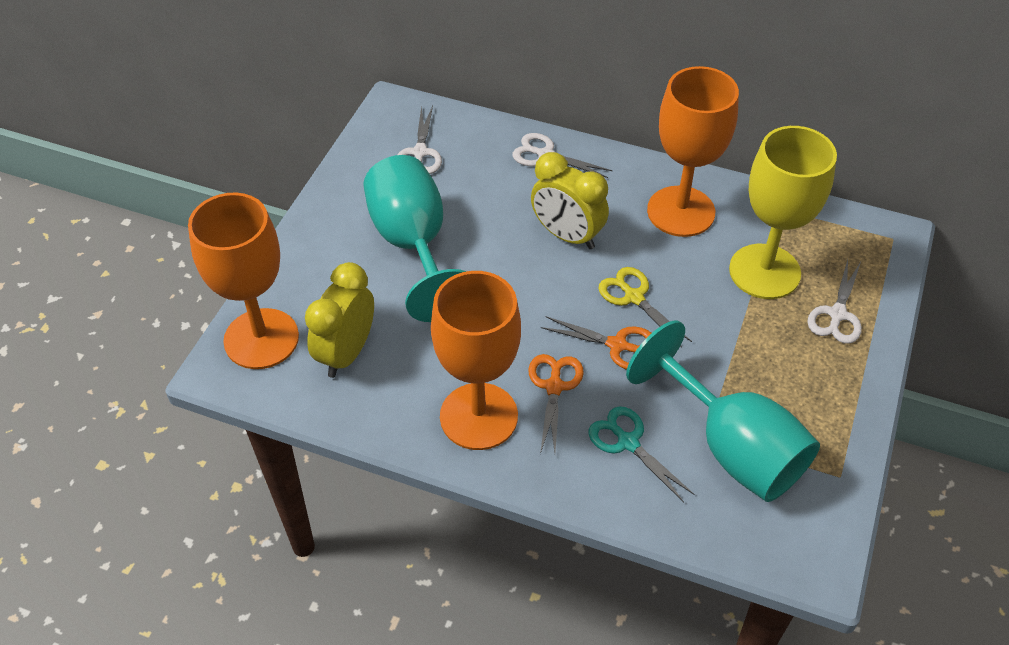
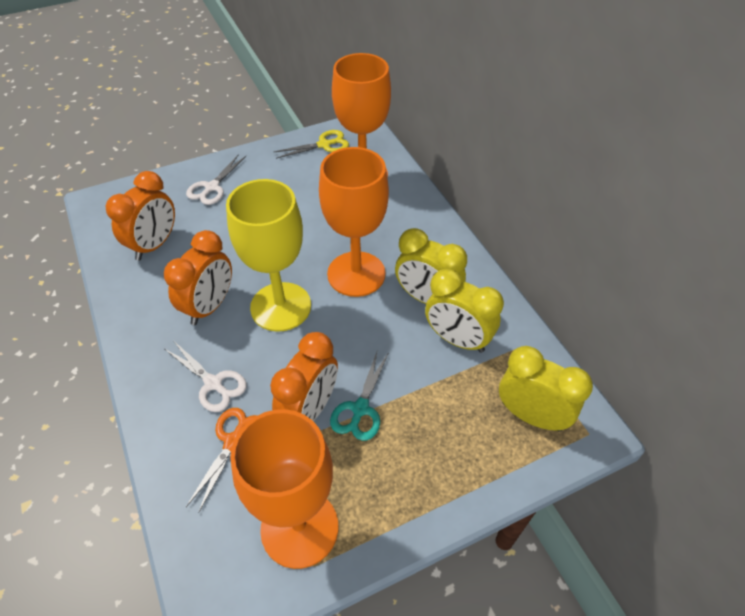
orange clock: 0 -> 3
orange scissors: 2 -> 1
turquoise goblet: 2 -> 0
white scissors: 3 -> 2
yellow clock: 2 -> 3

